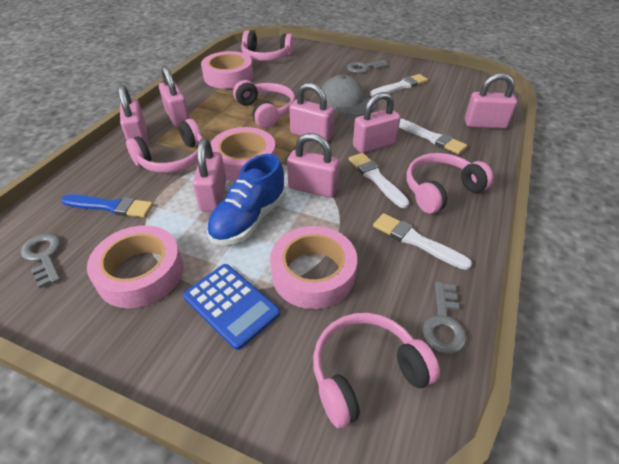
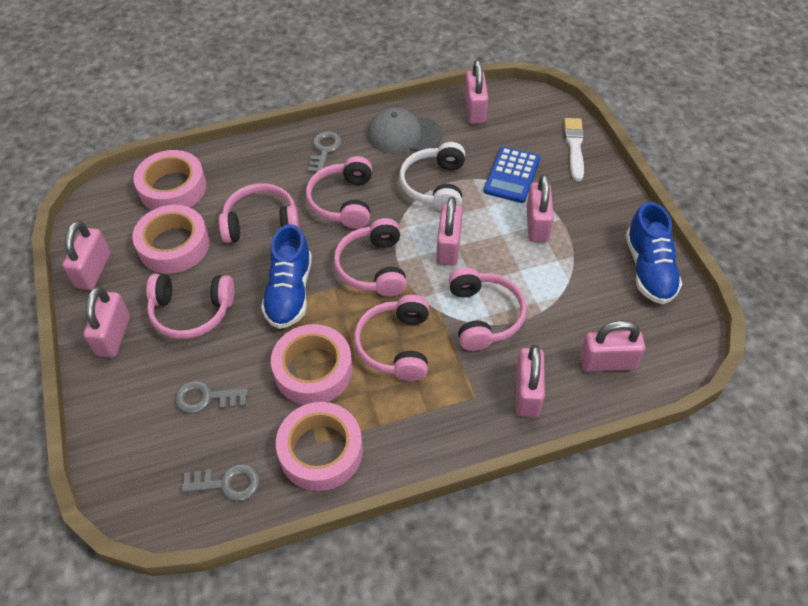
blue brush: 1 -> 0
blue shoe: 1 -> 2
pink headphones: 5 -> 6
white brush: 4 -> 1
white headphones: 0 -> 1

